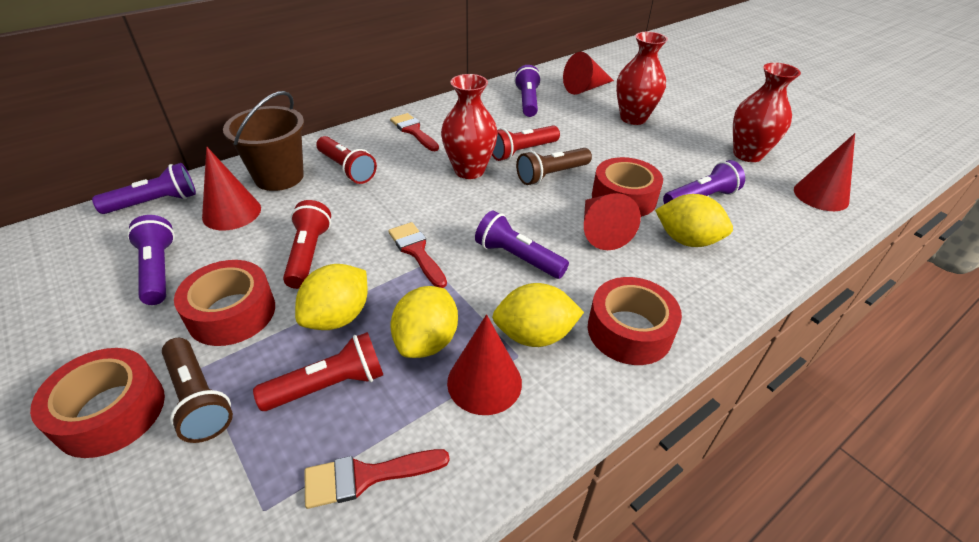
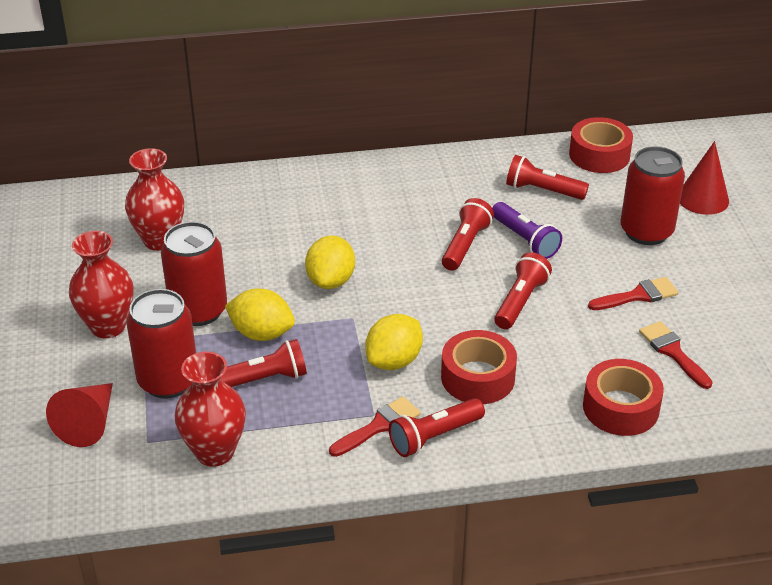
brown bucket: 1 -> 0
brown flashlight: 2 -> 0
purple flashlight: 5 -> 1
red can: 0 -> 3
red cone: 5 -> 2
red flashlight: 4 -> 5
red tape: 4 -> 3
yellow lemon: 4 -> 3

